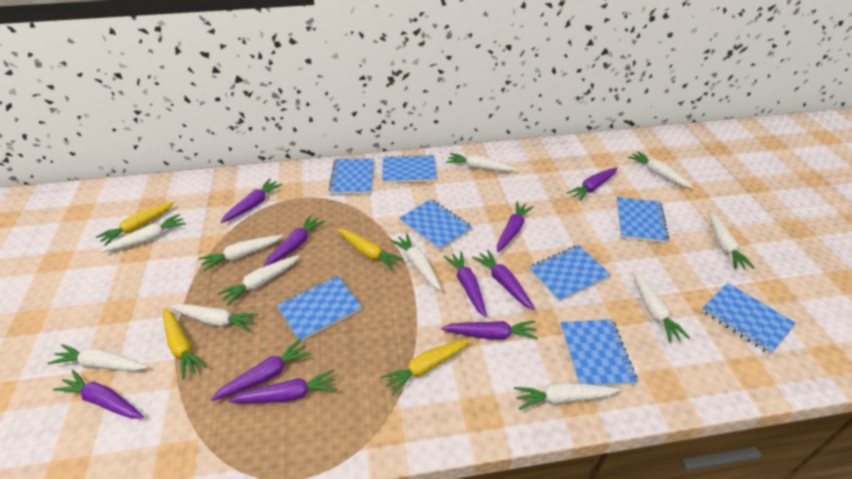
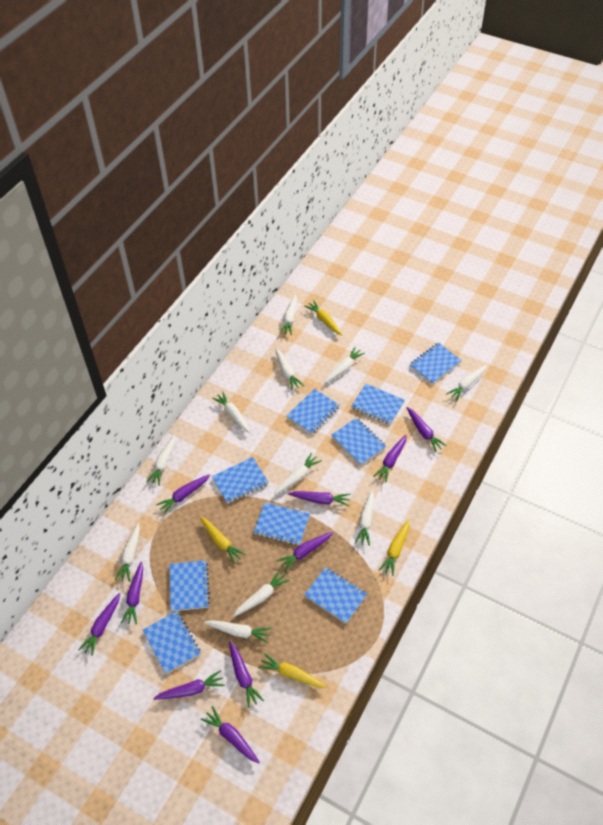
blue notebook: 8 -> 9

